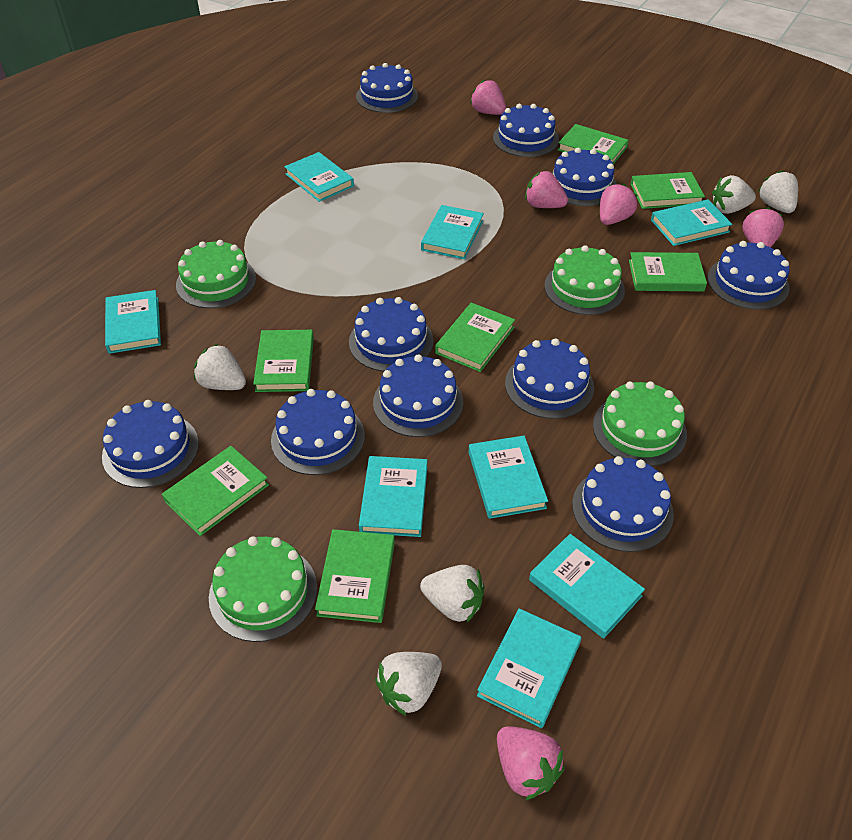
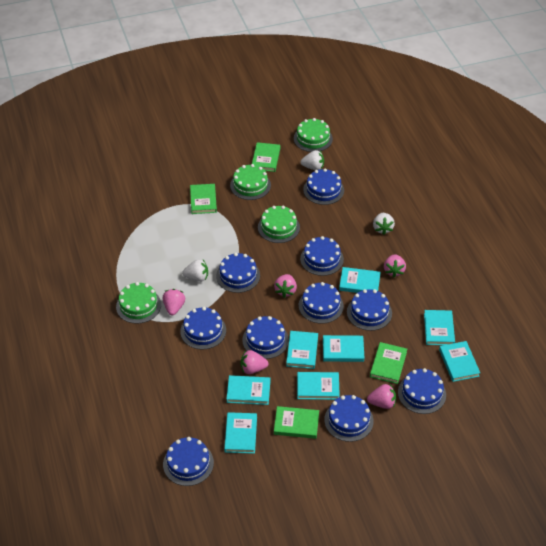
green book: 7 -> 4
white strawberry: 5 -> 3

